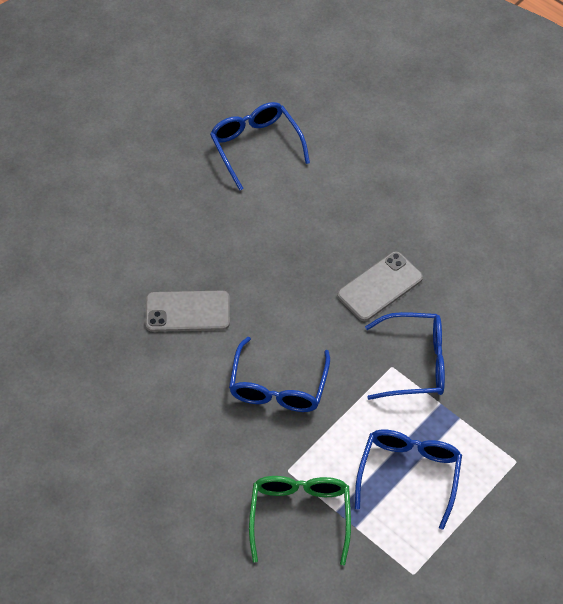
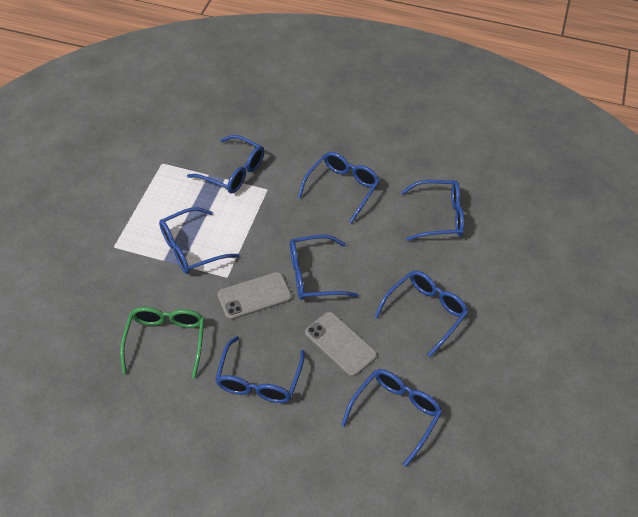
blue glasses: 4 -> 8

